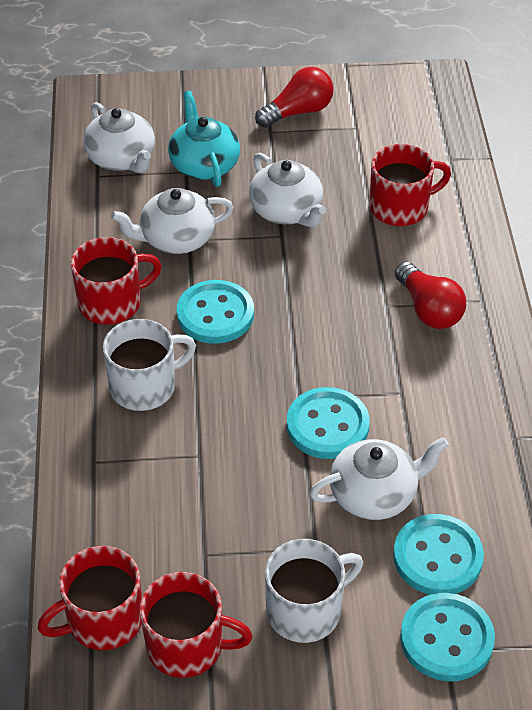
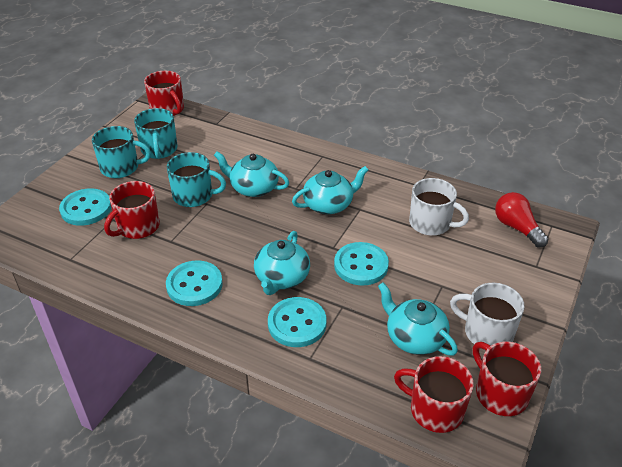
red light bulb: 2 -> 1
turquoise mug: 0 -> 3
turquoise teapot: 1 -> 4
white teapot: 4 -> 0

